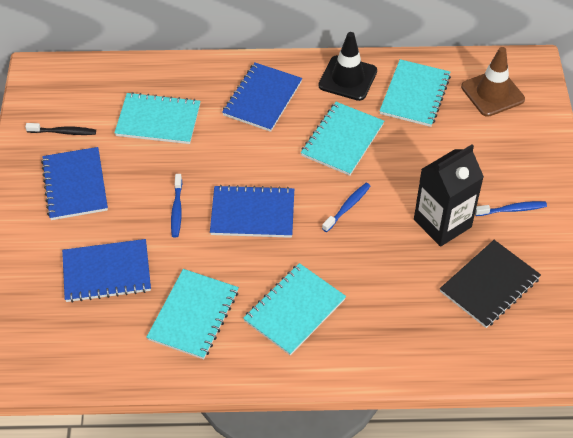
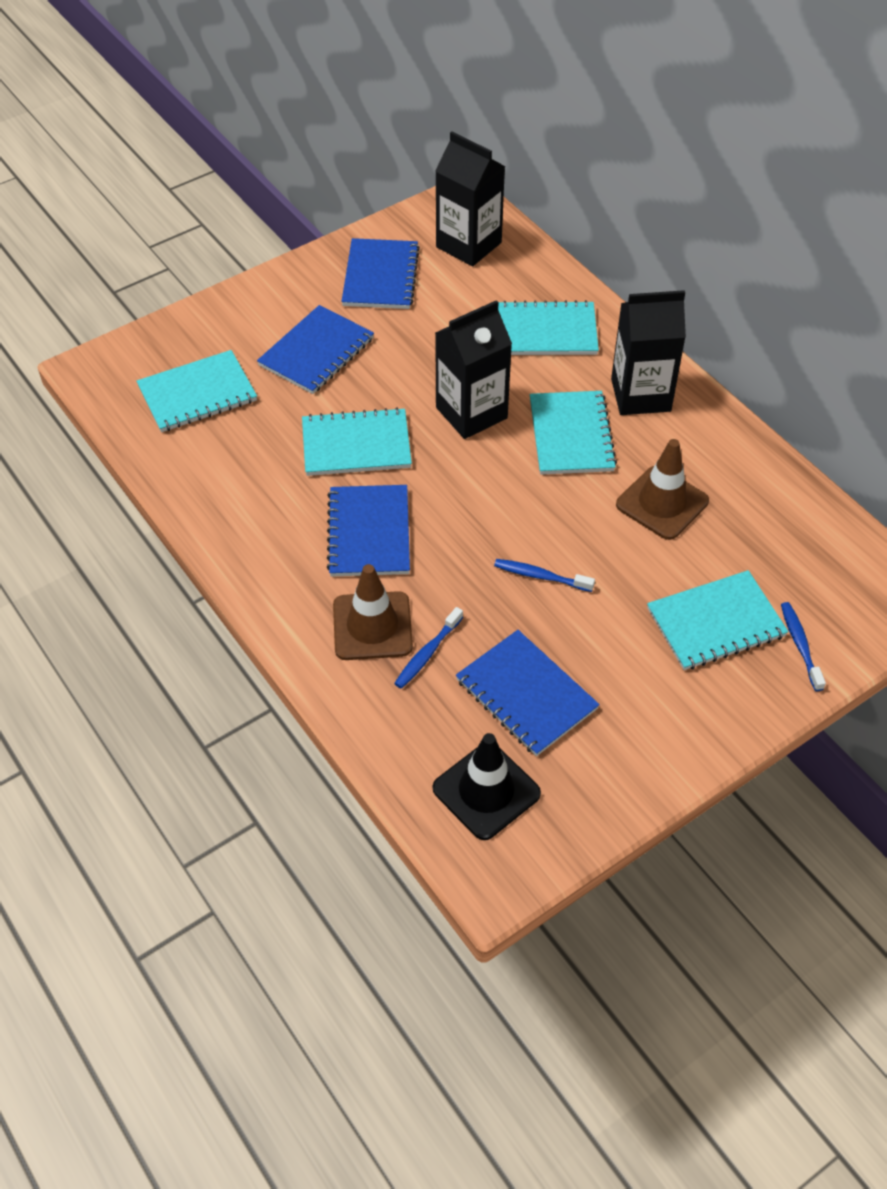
black carton: 1 -> 3
black notebook: 1 -> 0
black toothbrush: 1 -> 0
brown traffic cone: 1 -> 2

